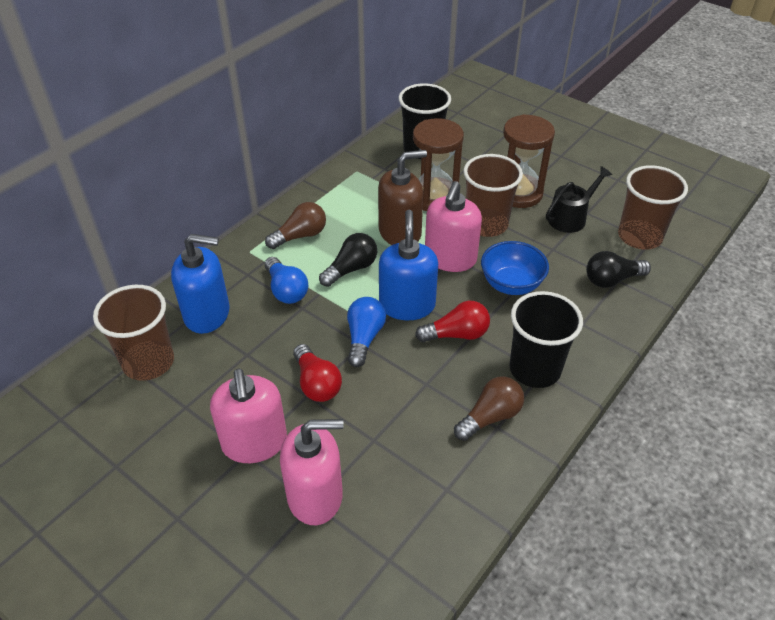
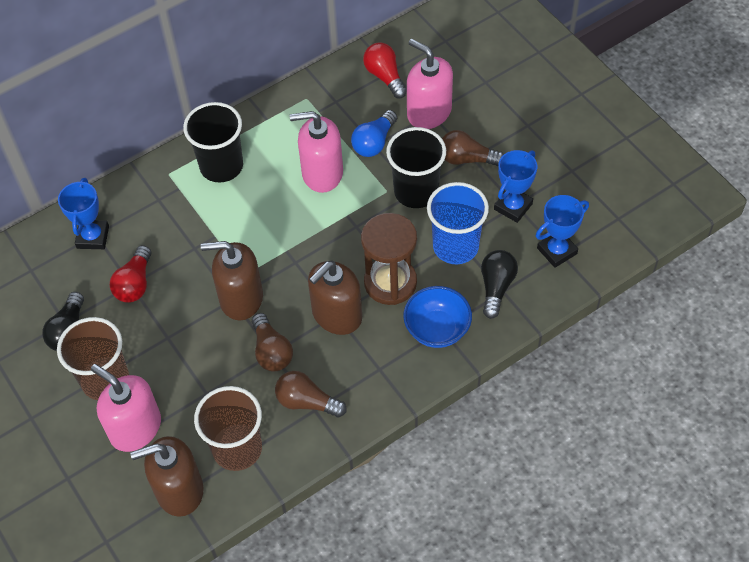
black watering can: 1 -> 0
blue cup: 0 -> 1
blue light bulb: 2 -> 1
blue soap dispenser: 2 -> 0
blue trophy: 0 -> 3
brown cup: 3 -> 2
brown hourglass: 2 -> 1
brown light bulb: 2 -> 3
brown soap dispenser: 1 -> 3

